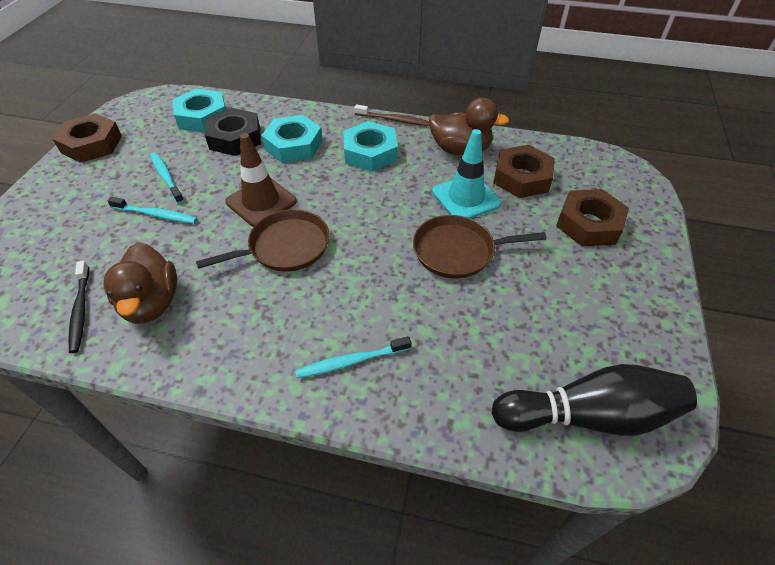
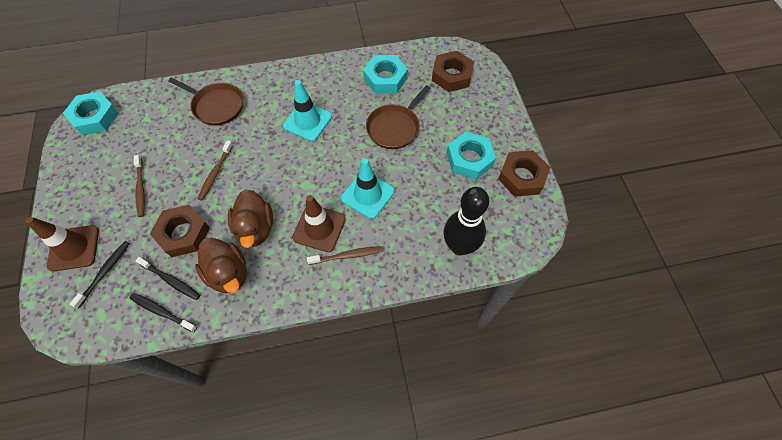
black nut: 1 -> 0
black toothbrush: 1 -> 3
brown toothbrush: 1 -> 3
brown traffic cone: 1 -> 2
turquoise toothbrush: 3 -> 0
turquoise traffic cone: 1 -> 2

